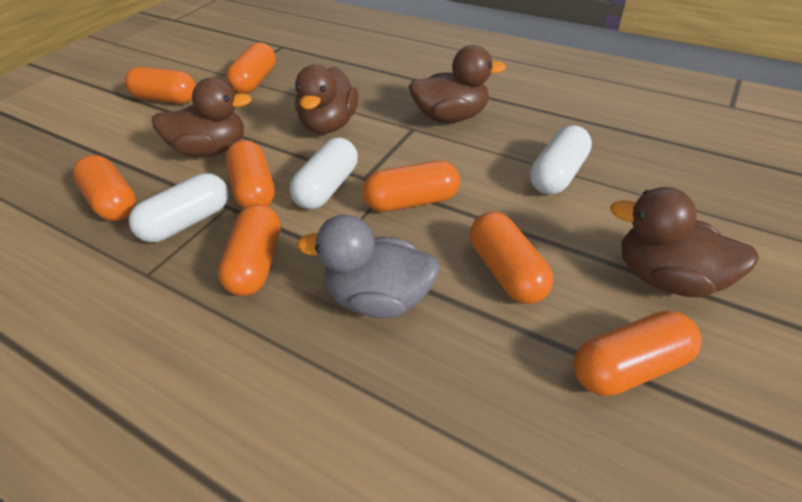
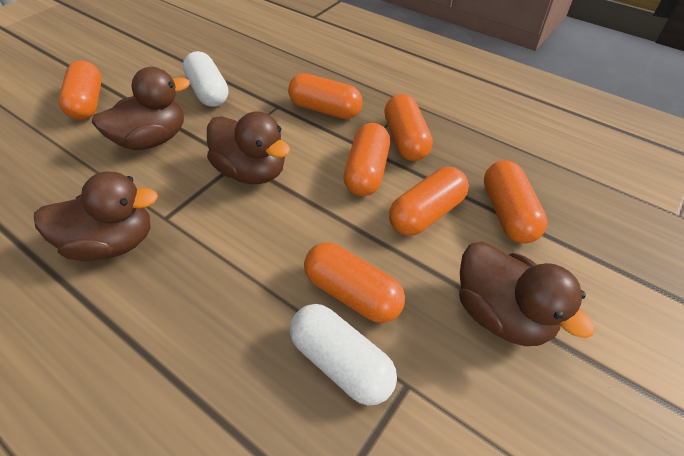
grey duck: 1 -> 0
orange capsule: 8 -> 7
white capsule: 3 -> 2

